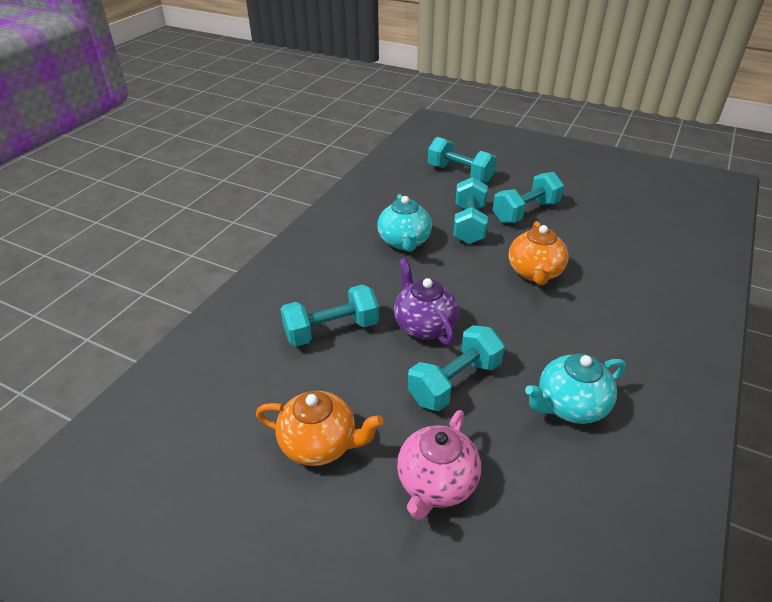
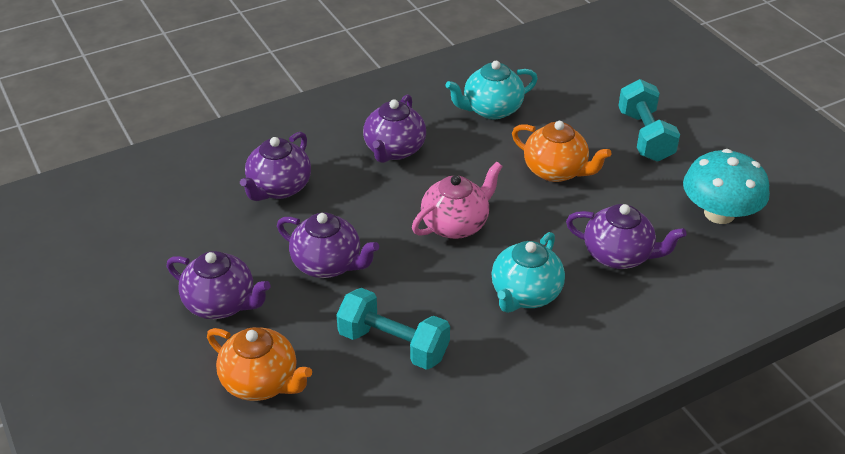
purple teapot: 1 -> 5
turquoise dumbbell: 5 -> 2
turquoise mushroom: 0 -> 1

